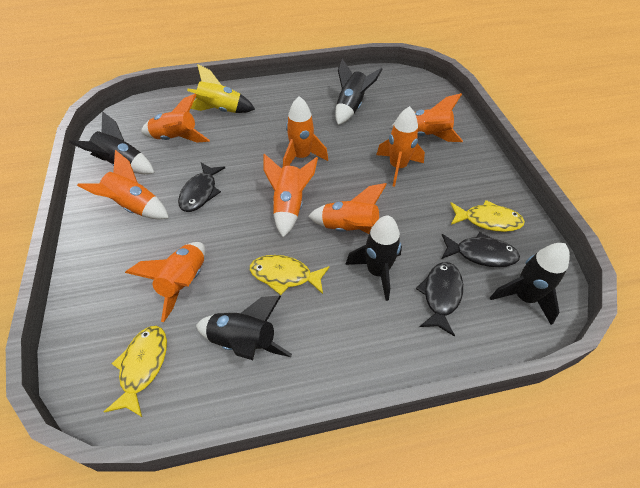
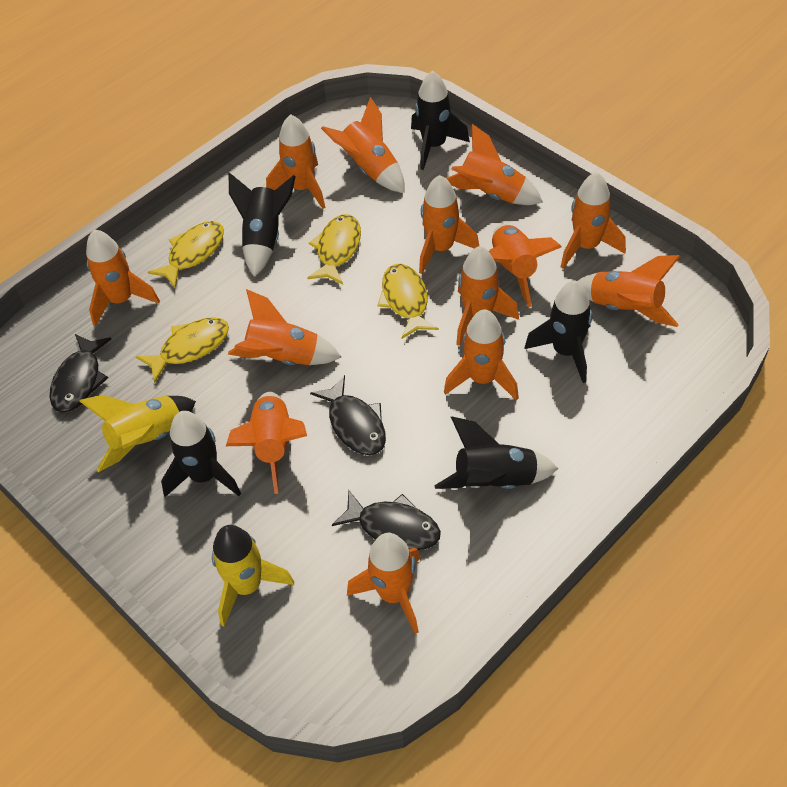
orange rocket: 8 -> 13
yellow fish: 3 -> 4
yellow rocket: 1 -> 2

